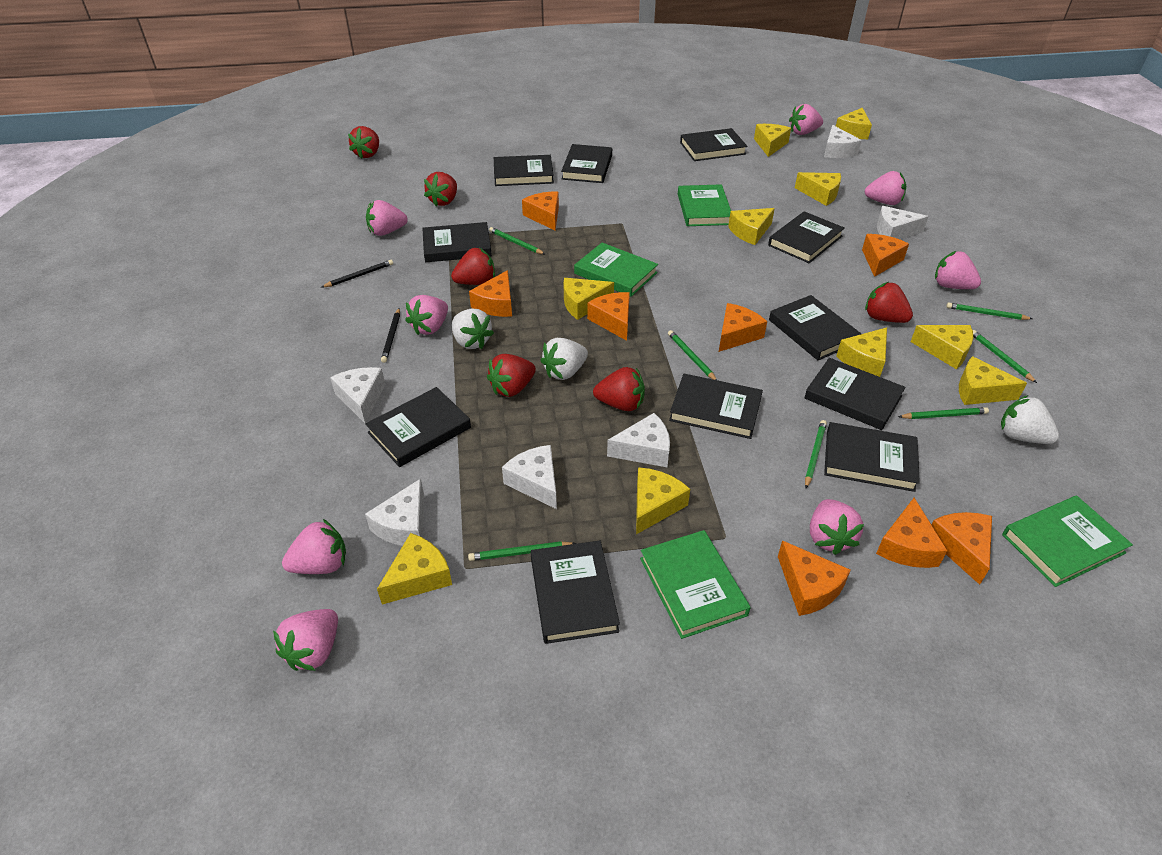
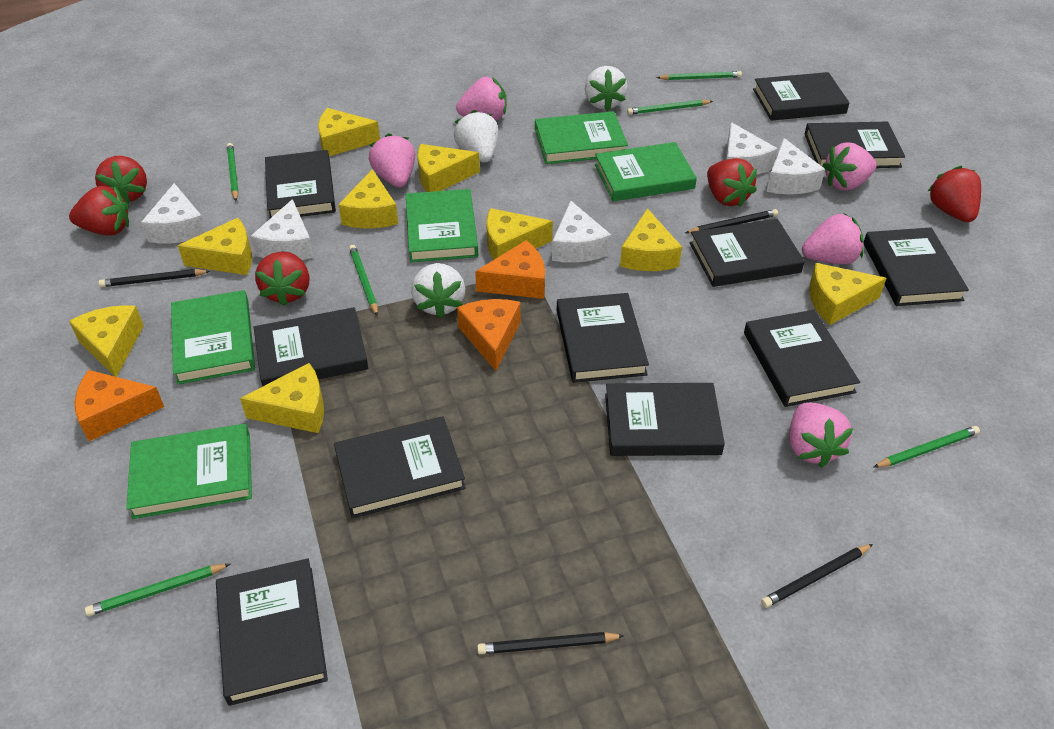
black pencil: 2 -> 4
green book: 4 -> 5
green pencil: 7 -> 6
orange cheese: 8 -> 3
pink strawberry: 8 -> 5
red strawberry: 6 -> 5
white cheese: 6 -> 5
yellow cheese: 10 -> 9

